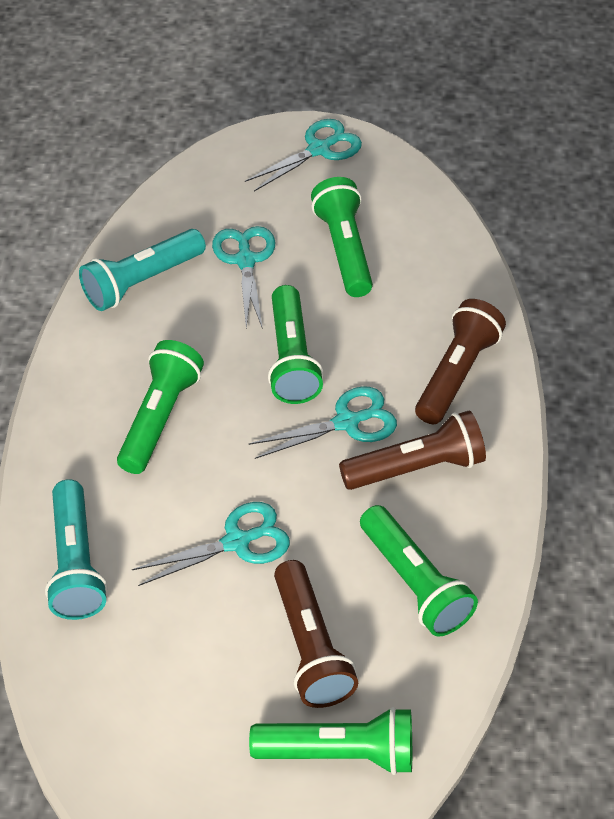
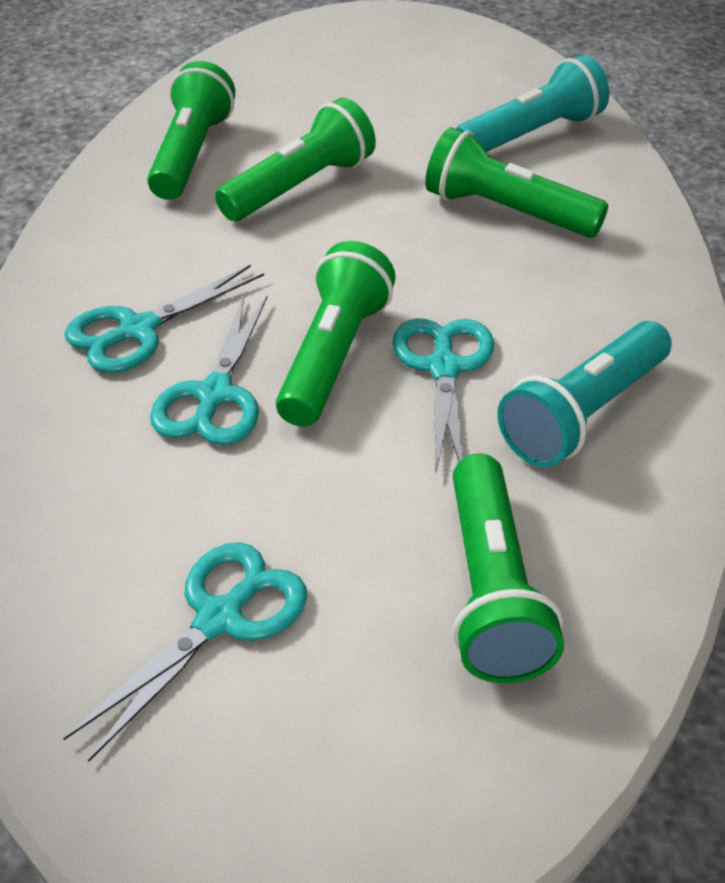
brown flashlight: 3 -> 0

